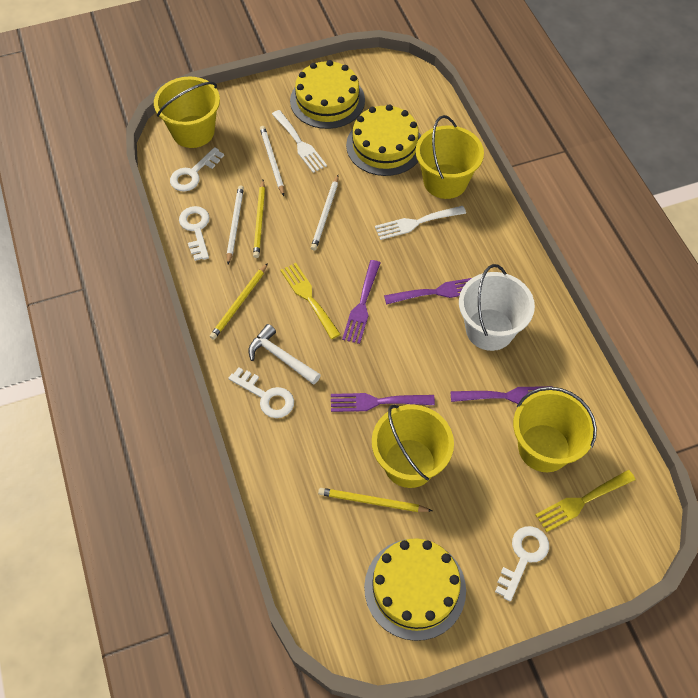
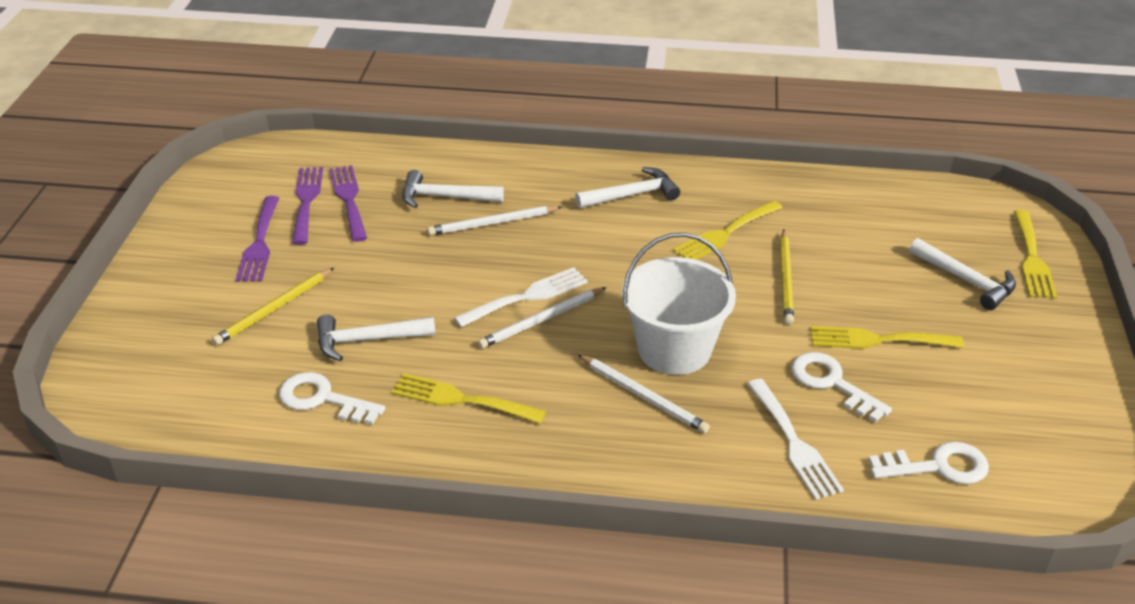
purple fork: 4 -> 3
white hammer: 1 -> 4
white key: 4 -> 3
yellow bucket: 4 -> 0
yellow cake: 3 -> 0
yellow fork: 2 -> 4
yellow pencil: 3 -> 2

